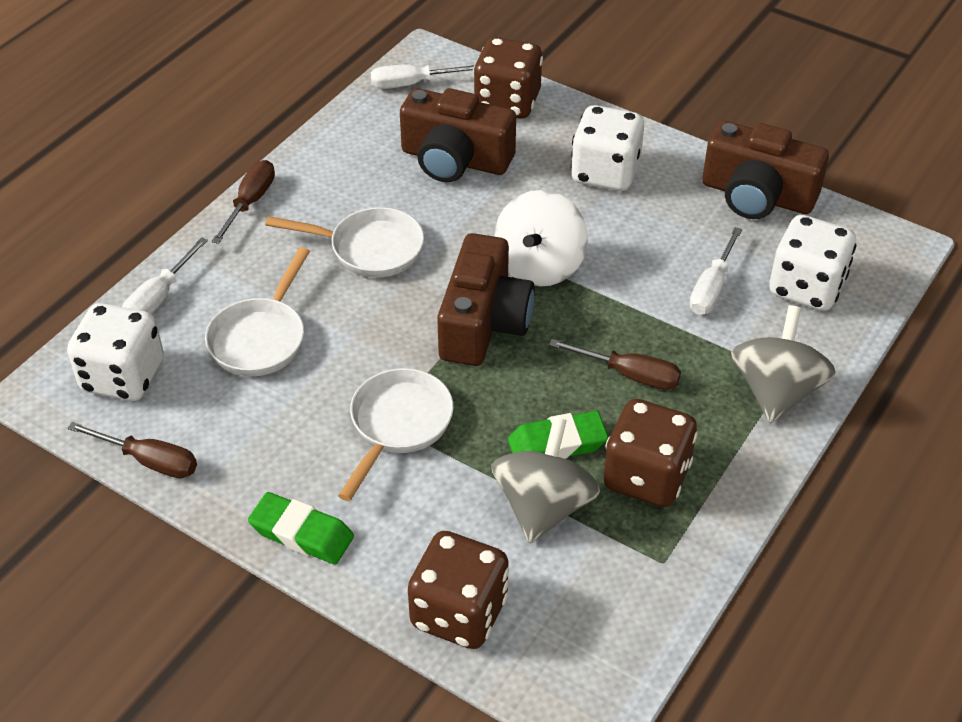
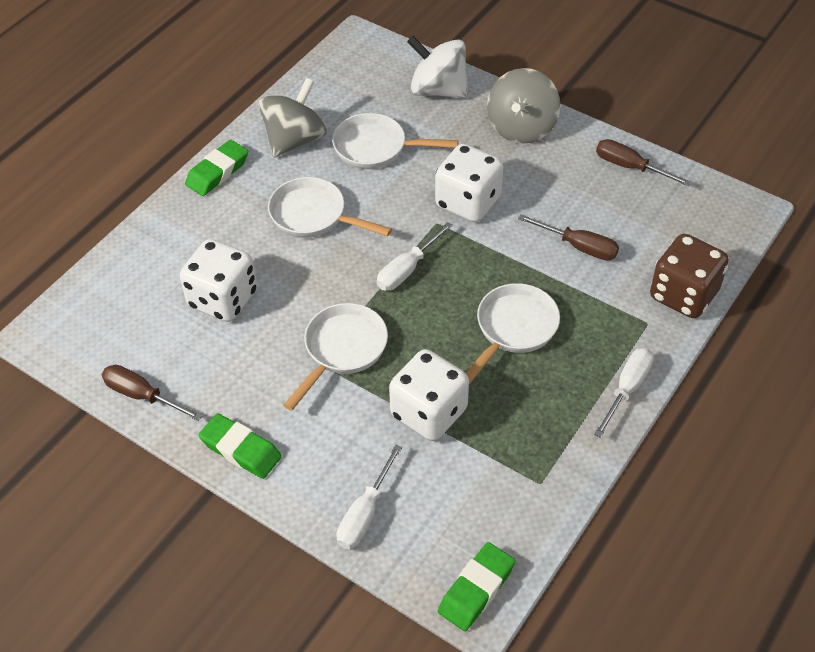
brown camera: 3 -> 0
brown dice: 3 -> 1
green eraser: 2 -> 3
white pan: 3 -> 4

